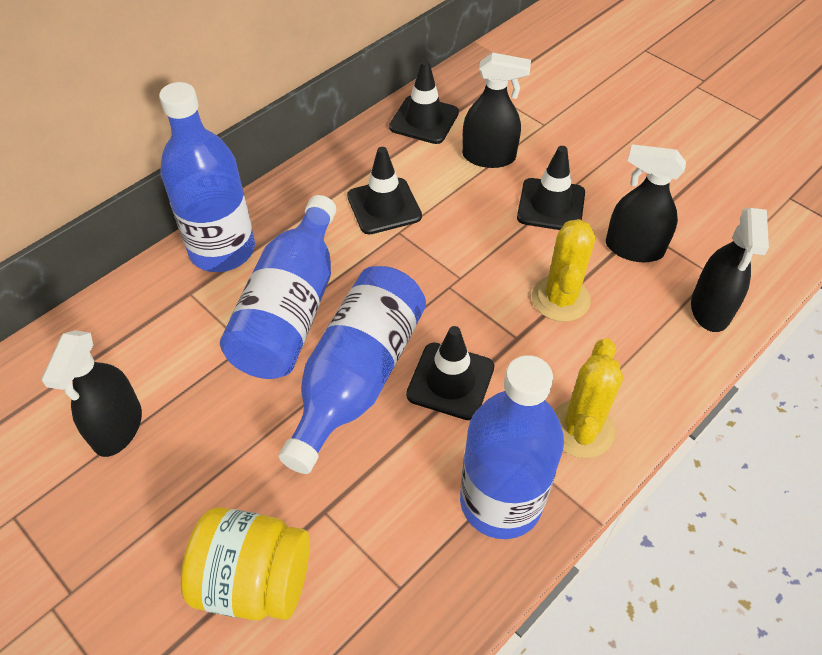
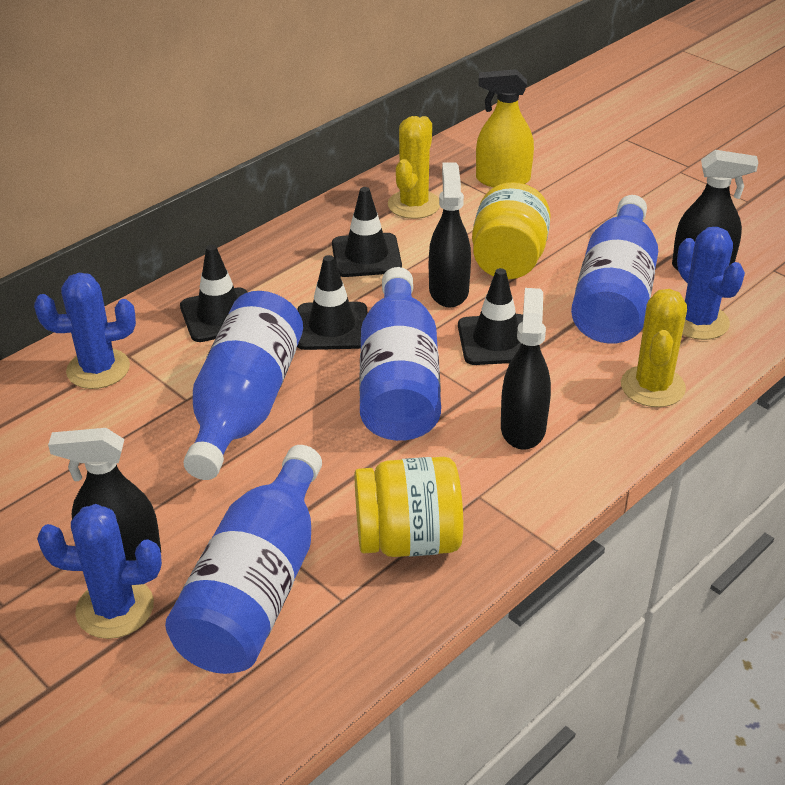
blue cactus: 0 -> 3
yellow jar: 1 -> 2
yellow spray bottle: 0 -> 1

